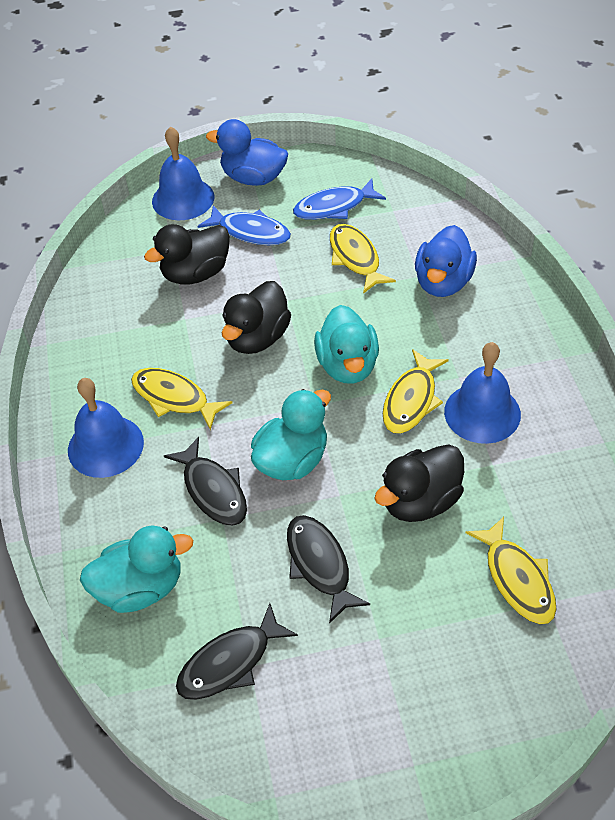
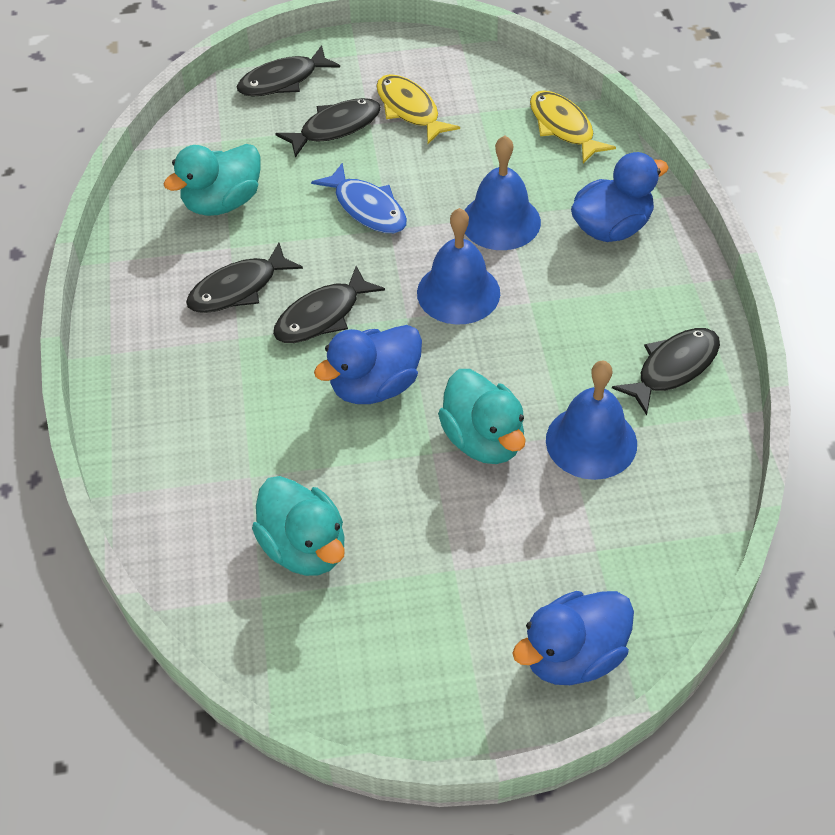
black duck: 3 -> 0
black fish: 3 -> 5
blue duck: 2 -> 3
blue fish: 2 -> 1
yellow fish: 4 -> 2

